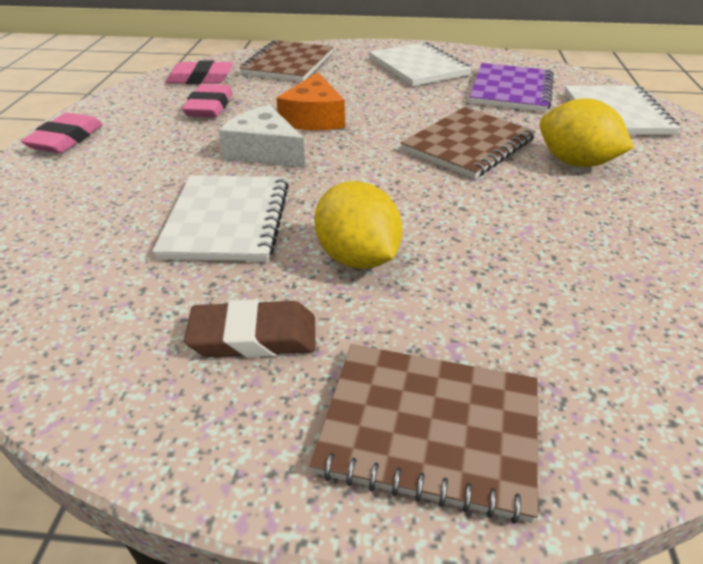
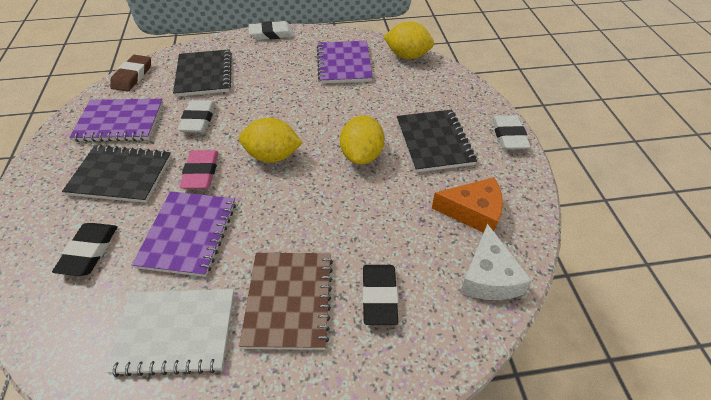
black eraser: 0 -> 2
black notebook: 0 -> 3
brown notebook: 3 -> 1
pink eraser: 3 -> 1
purple notebook: 1 -> 3
white eraser: 0 -> 3
white notebook: 3 -> 1
yellow lemon: 2 -> 3

